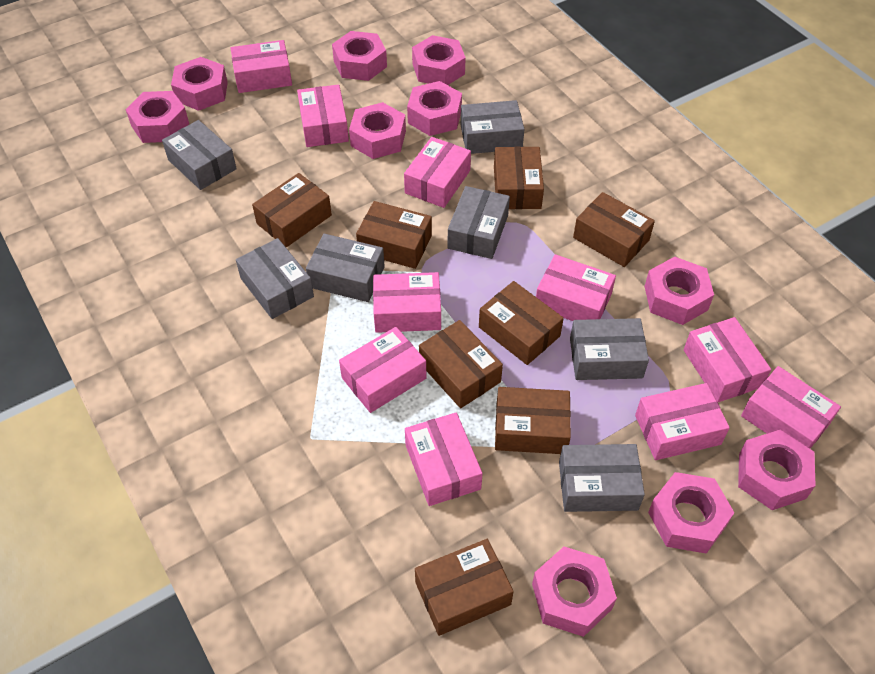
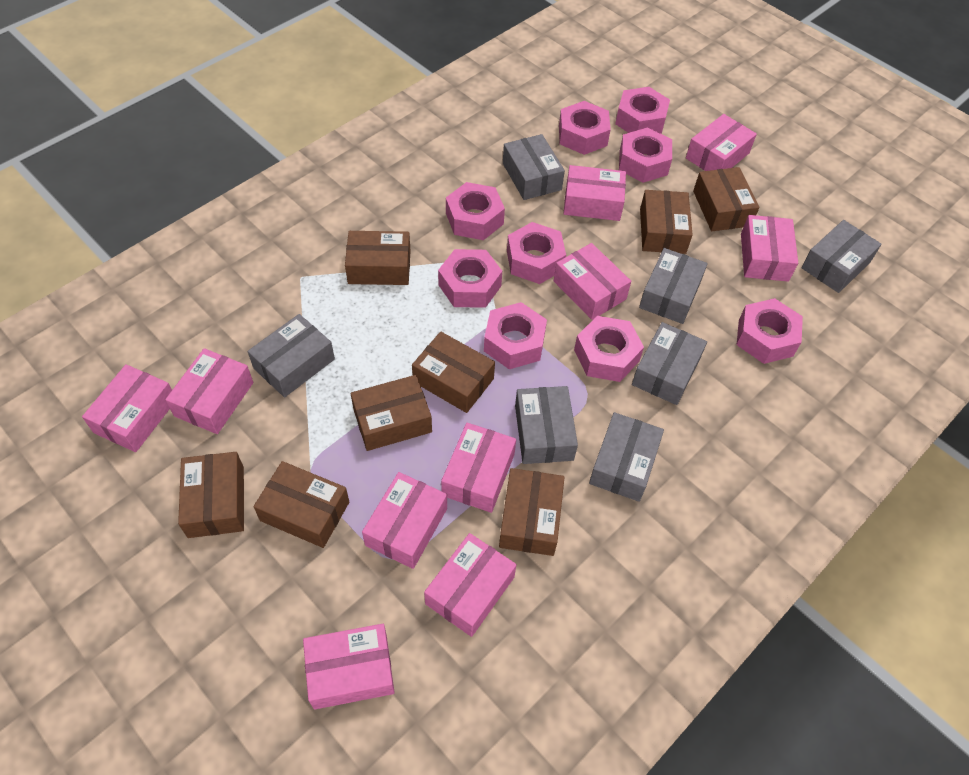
pink nut: 10 -> 9

